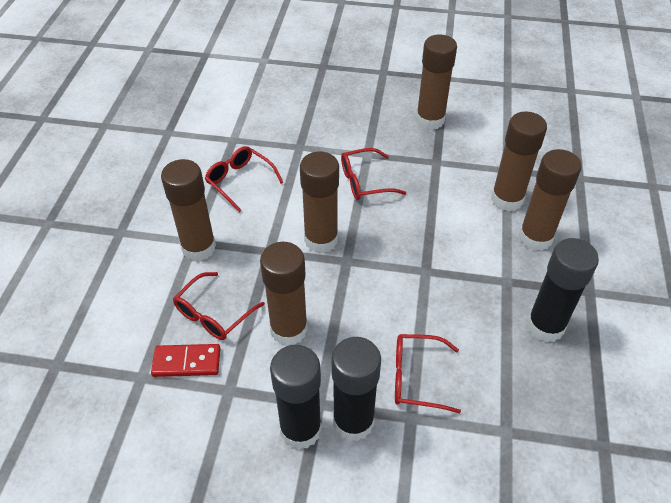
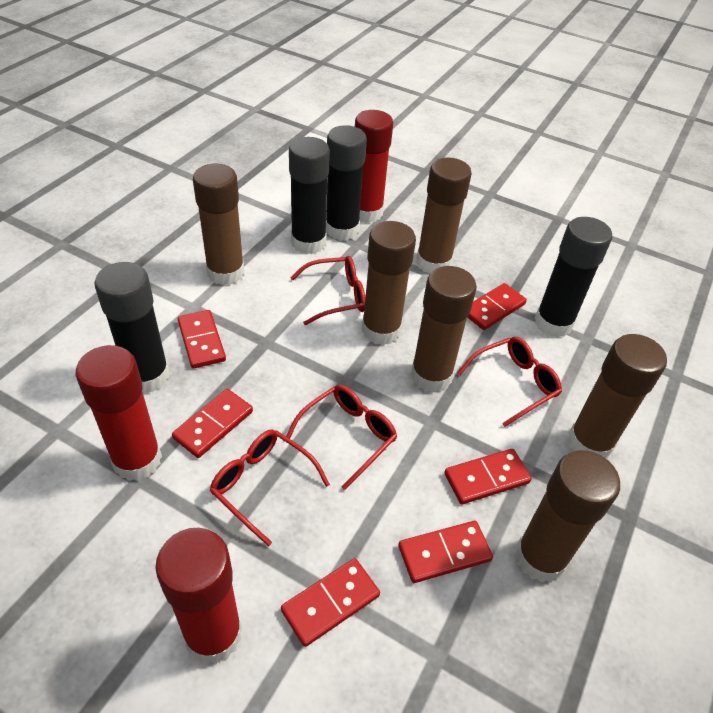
black glue stick: 3 -> 4
red domino: 1 -> 6
red glue stick: 0 -> 3

